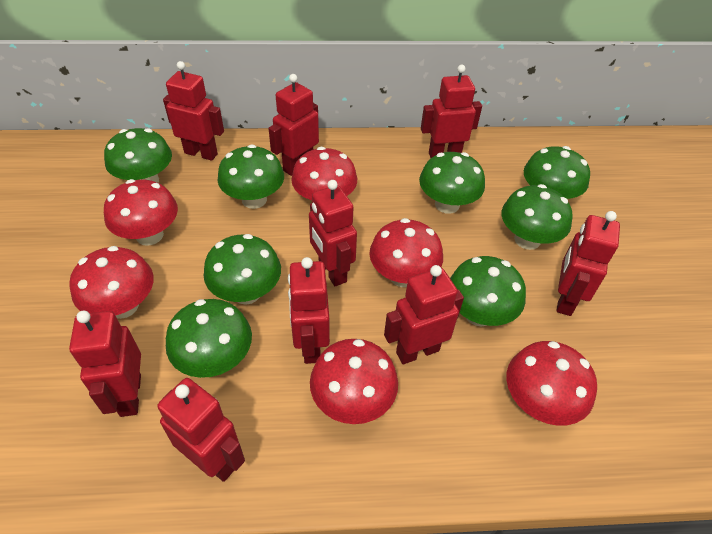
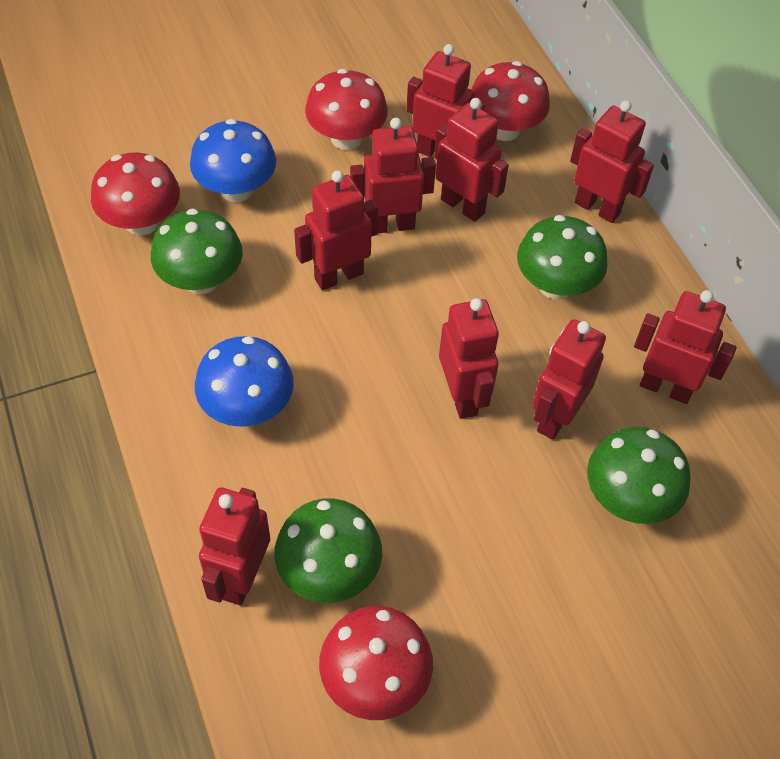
blue mushroom: 0 -> 2
green mushroom: 8 -> 4
red mushroom: 6 -> 4

